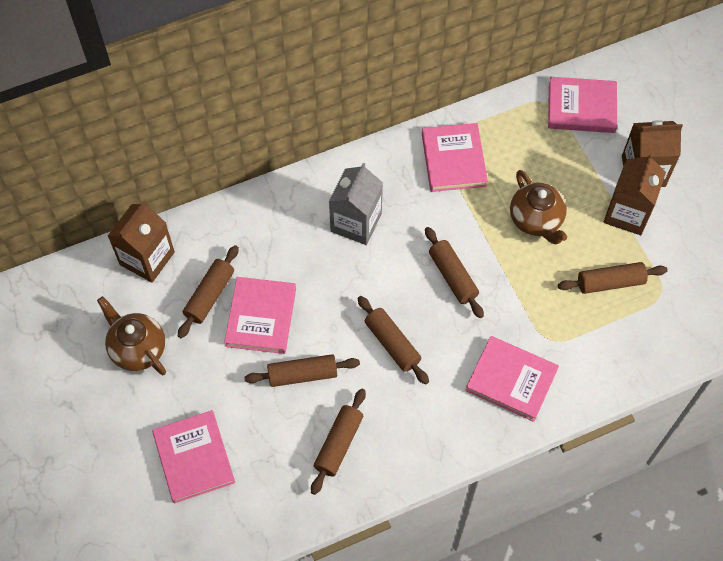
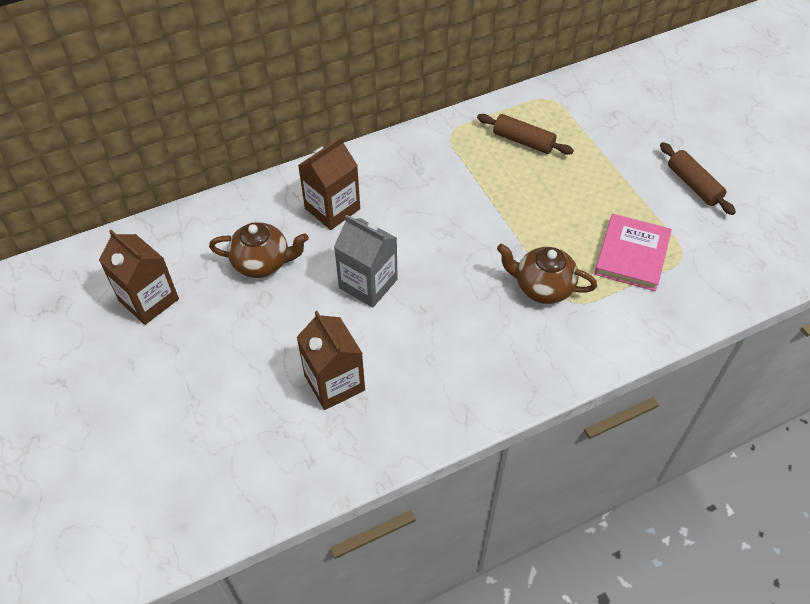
brown rolling pin: 6 -> 2
pink book: 5 -> 1

